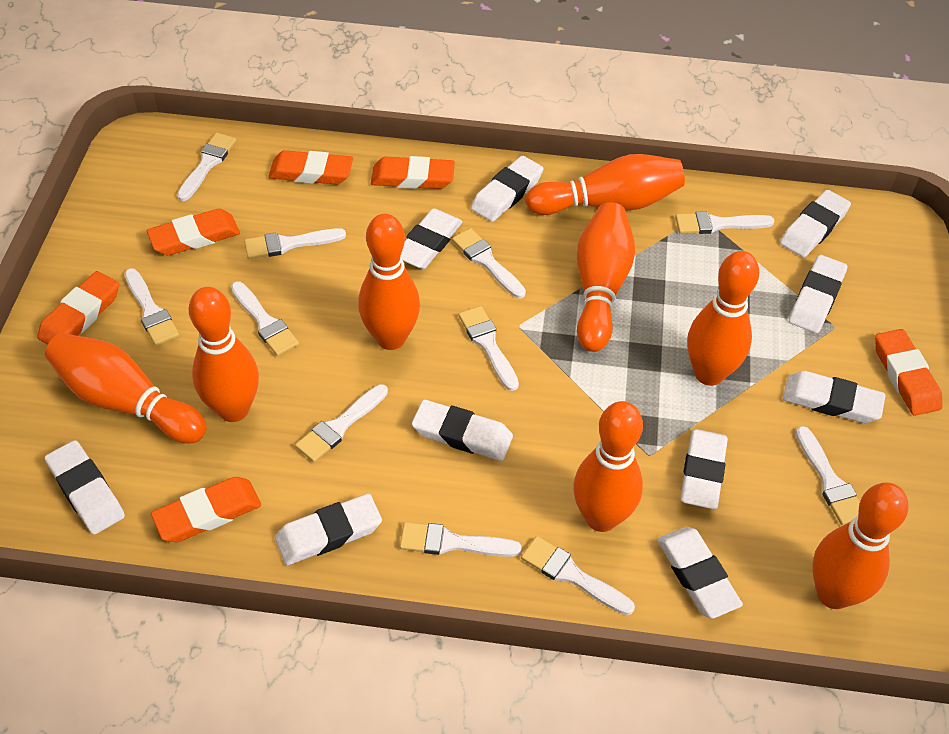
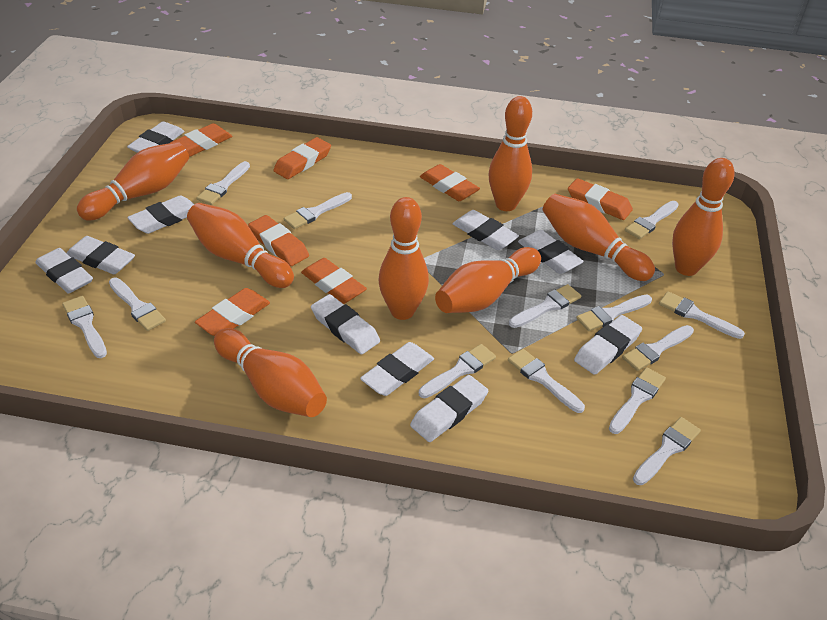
orange eraser: 6 -> 7
white brush: 11 -> 13

